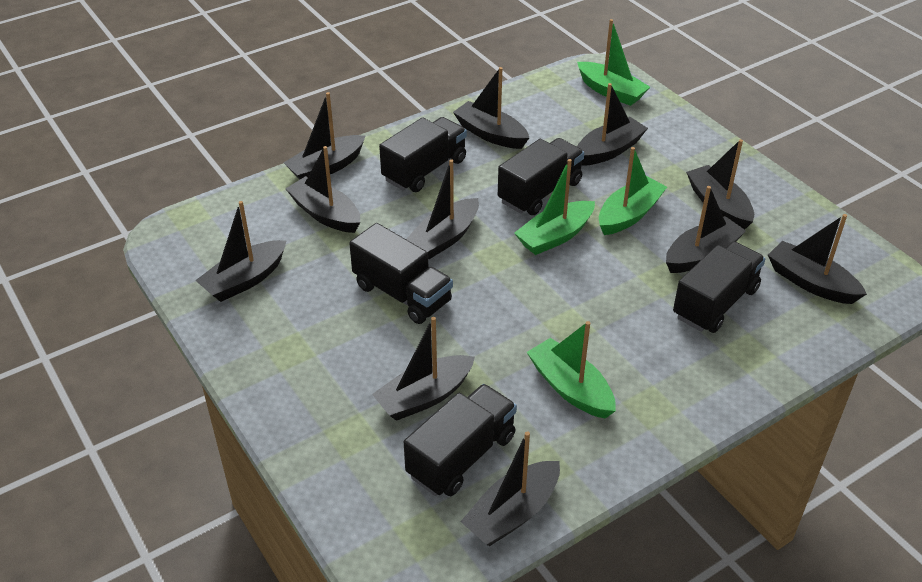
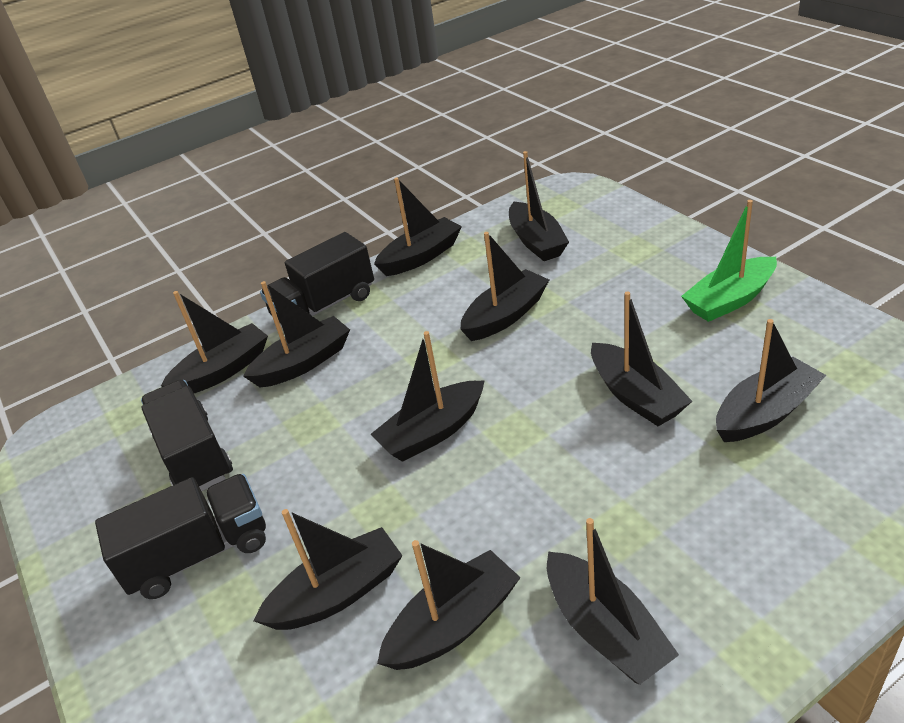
black truck: 5 -> 3
green boat: 4 -> 1

